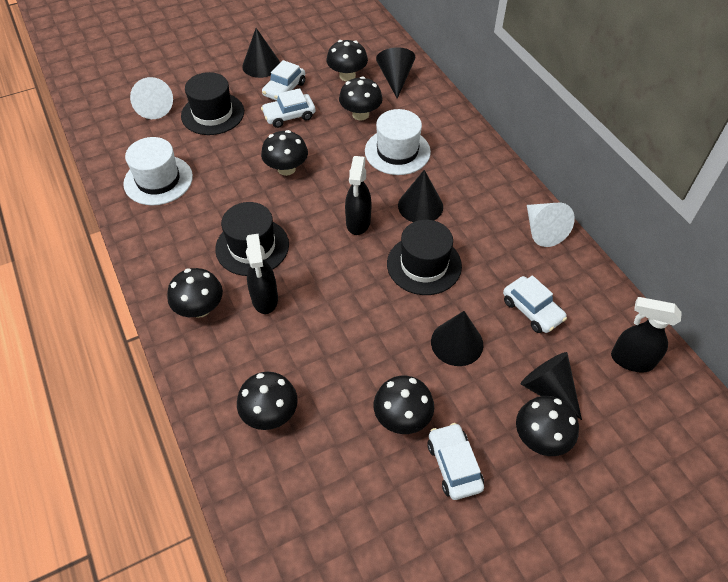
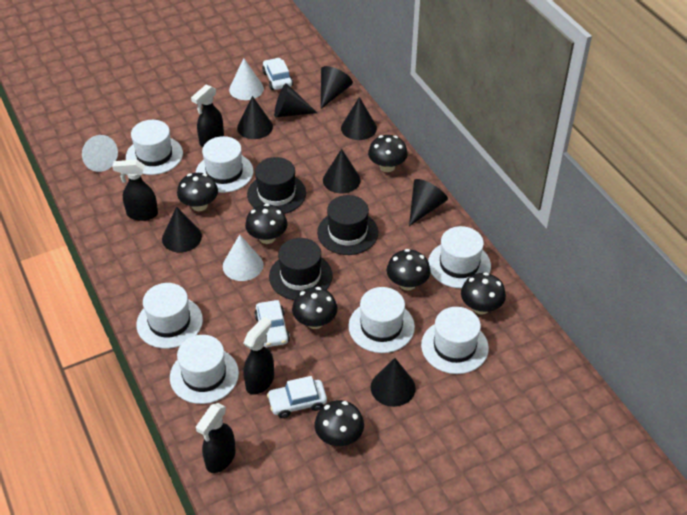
black cone: 5 -> 8
black spray bottle: 3 -> 4
white car: 4 -> 3
white cone: 2 -> 3
white hat: 2 -> 7

